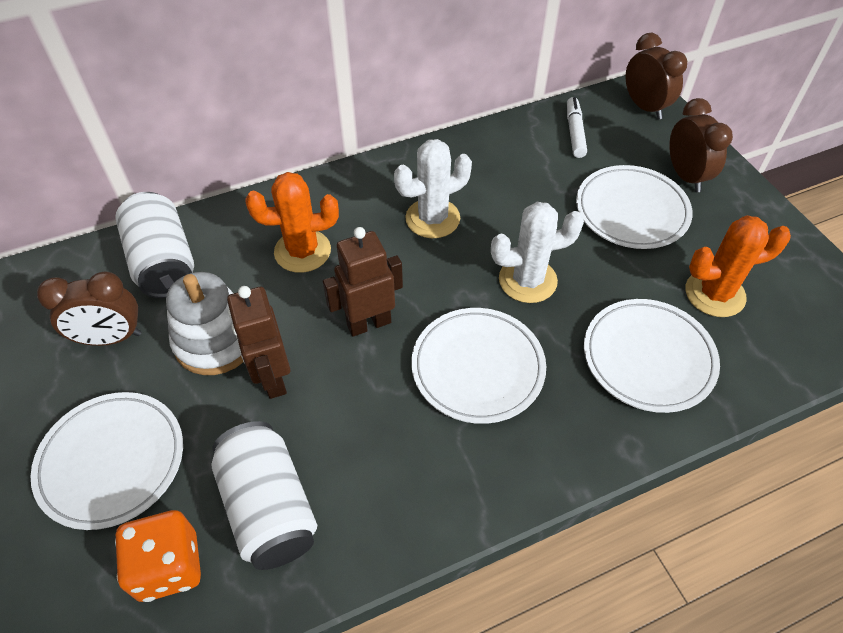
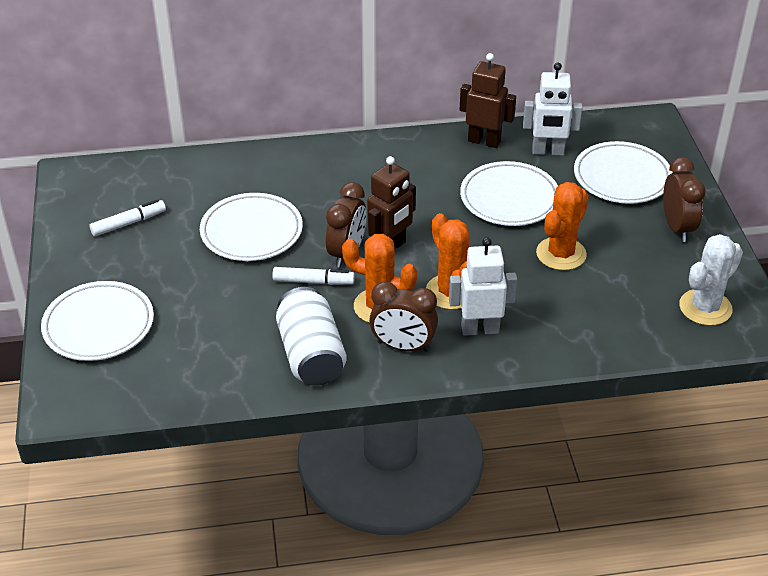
orange cactus: 2 -> 3
orange dice: 1 -> 0
white cactus: 2 -> 1
white can: 2 -> 1
white marker: 1 -> 2
white robot: 0 -> 2
white stacking toy: 1 -> 0

